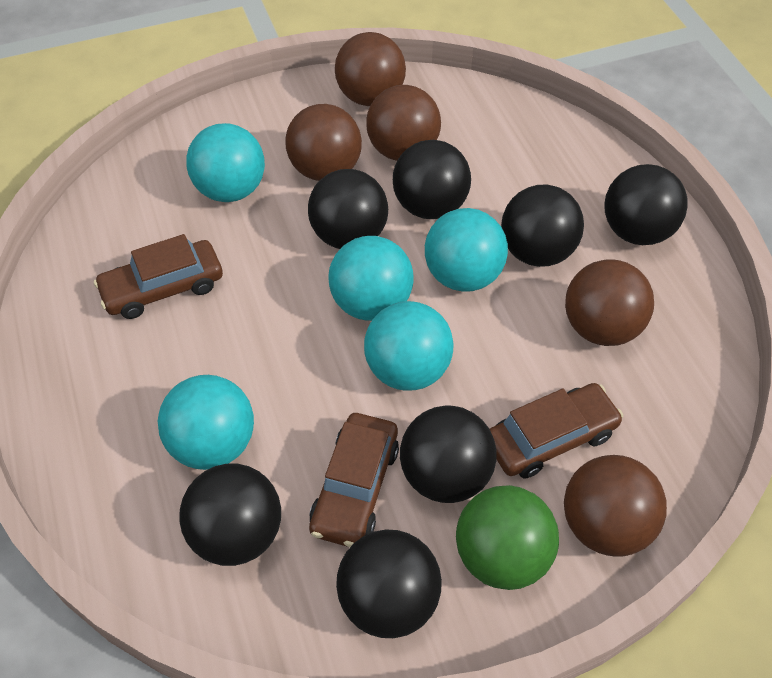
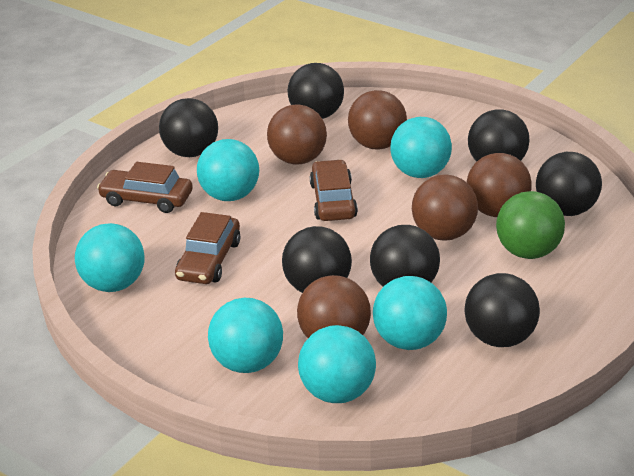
turquoise ball: 5 -> 6

